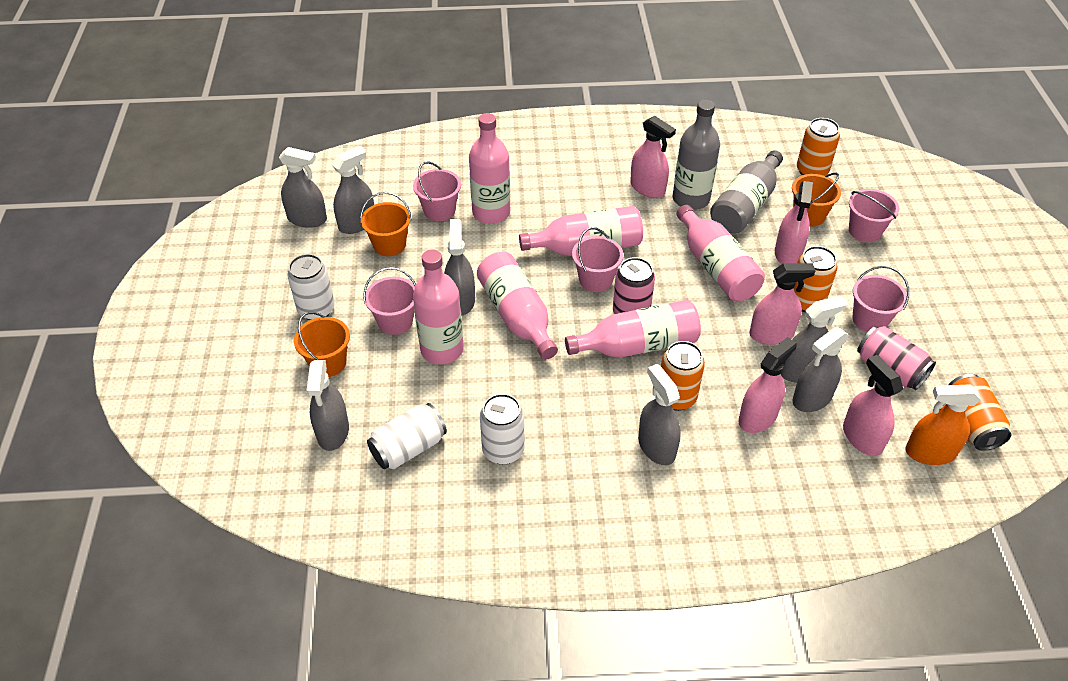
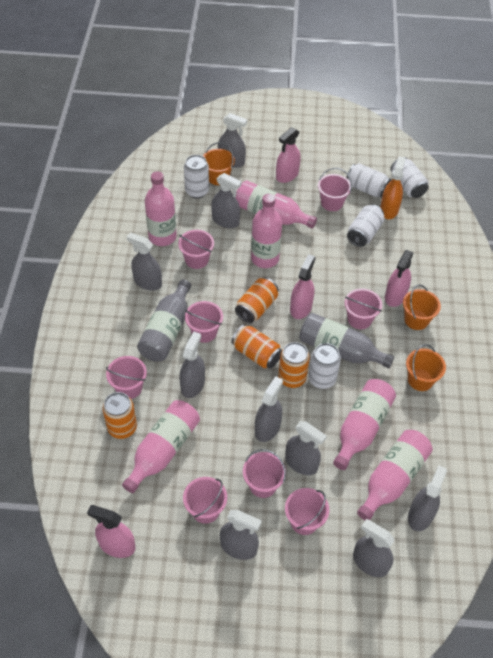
grey spray bottle: 7 -> 9
pink bucket: 5 -> 8
pink can: 2 -> 0
pink spray bottle: 5 -> 4
white can: 3 -> 5

